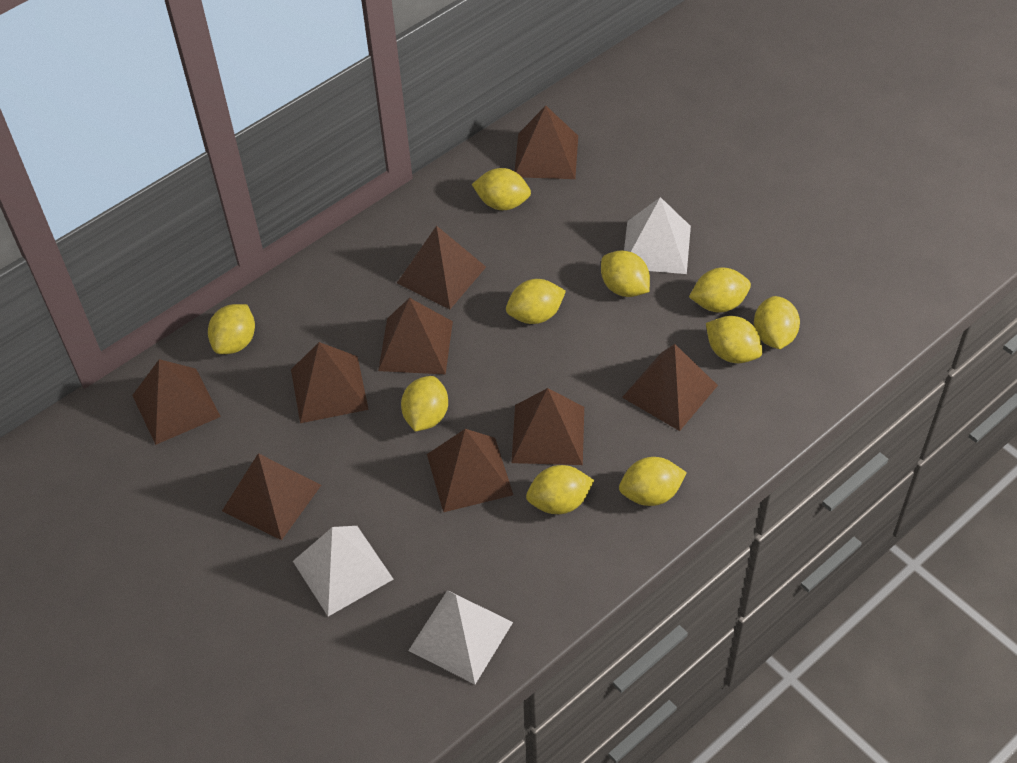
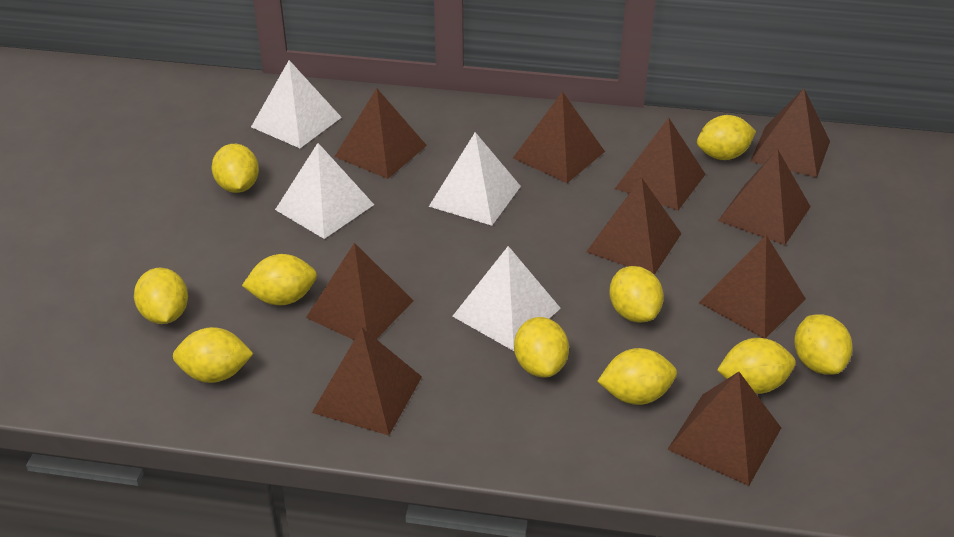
brown pyramid: 9 -> 10
white pyramid: 3 -> 4

